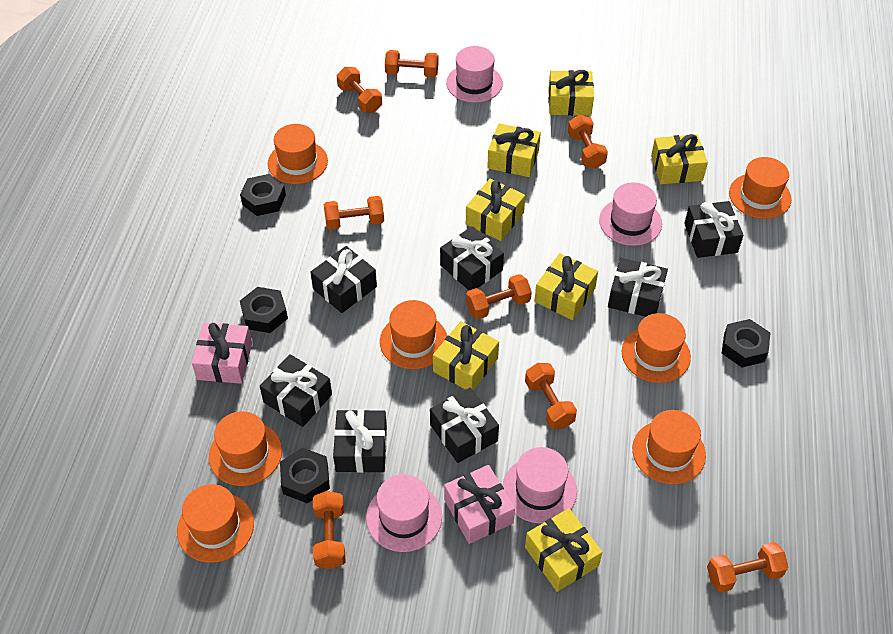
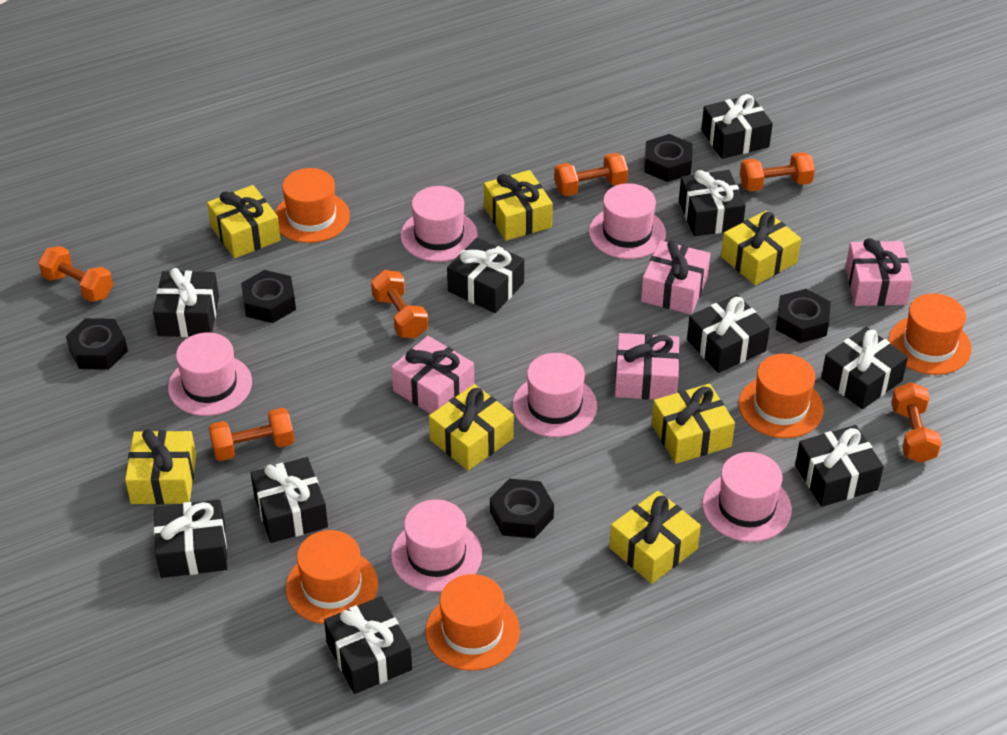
black gift: 7 -> 10
black nut: 4 -> 5
orange dumbbell: 8 -> 6
orange hat: 7 -> 5
pink gift: 2 -> 4
pink hat: 4 -> 6

